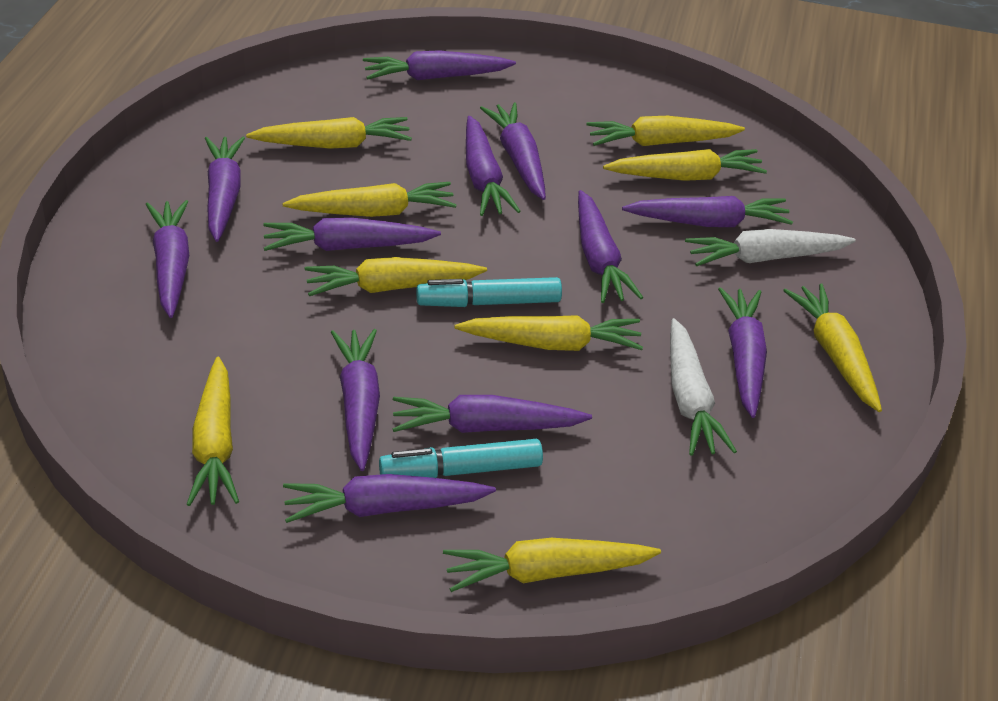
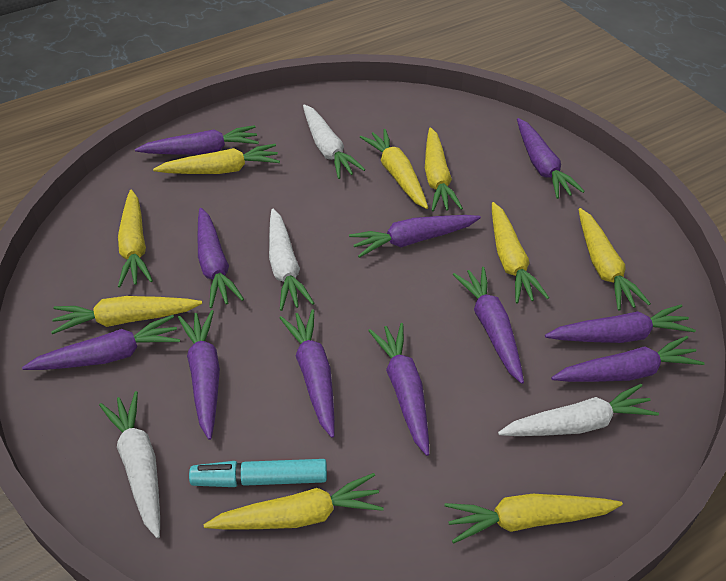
purple carrot: 12 -> 11
turquoise marker: 2 -> 1
white carrot: 2 -> 4

